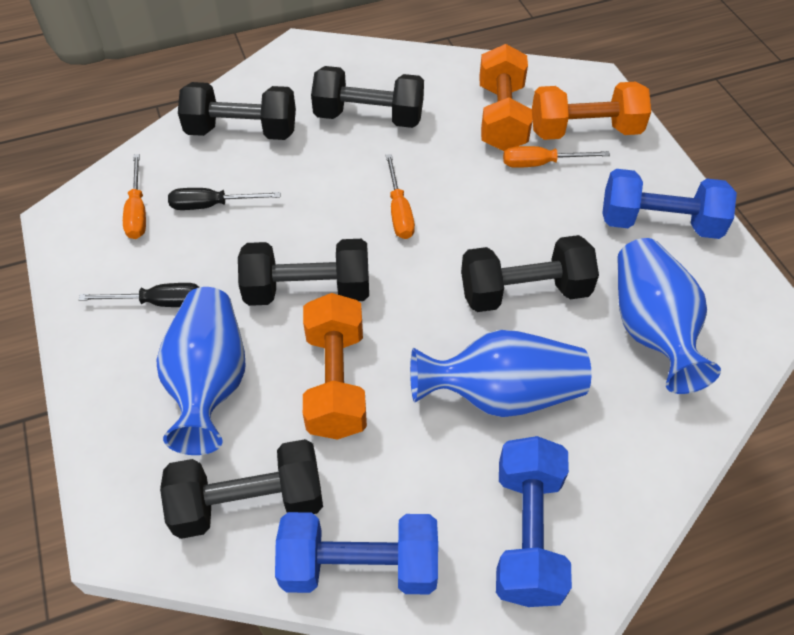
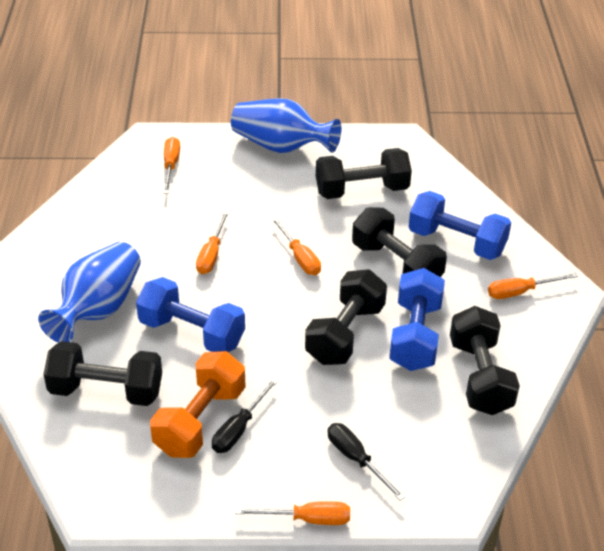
blue vase: 3 -> 2
orange dumbbell: 3 -> 1
orange screwdriver: 3 -> 5

